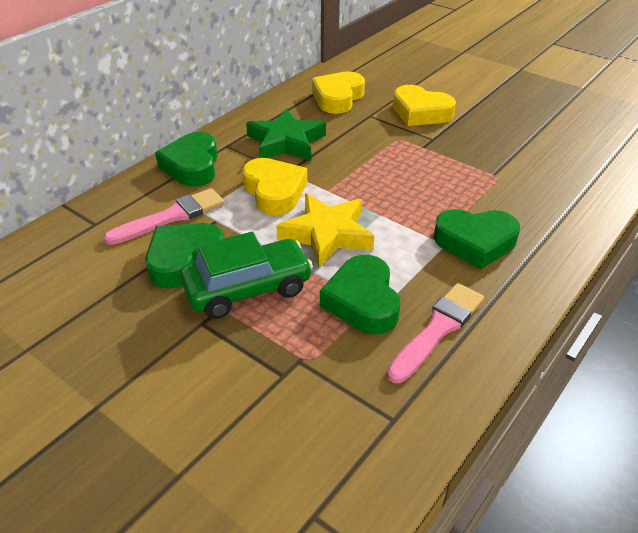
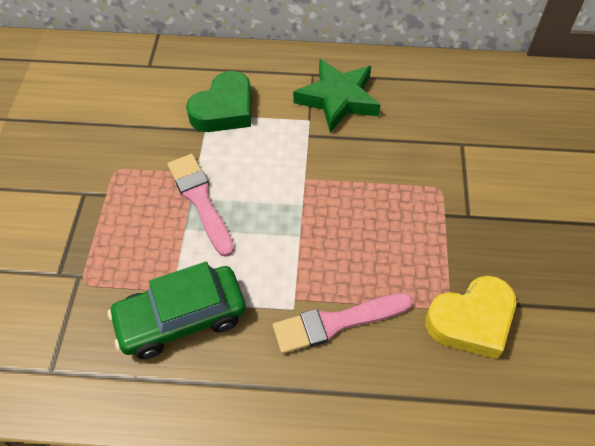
green heart: 4 -> 1
yellow heart: 3 -> 1
yellow star: 1 -> 0

